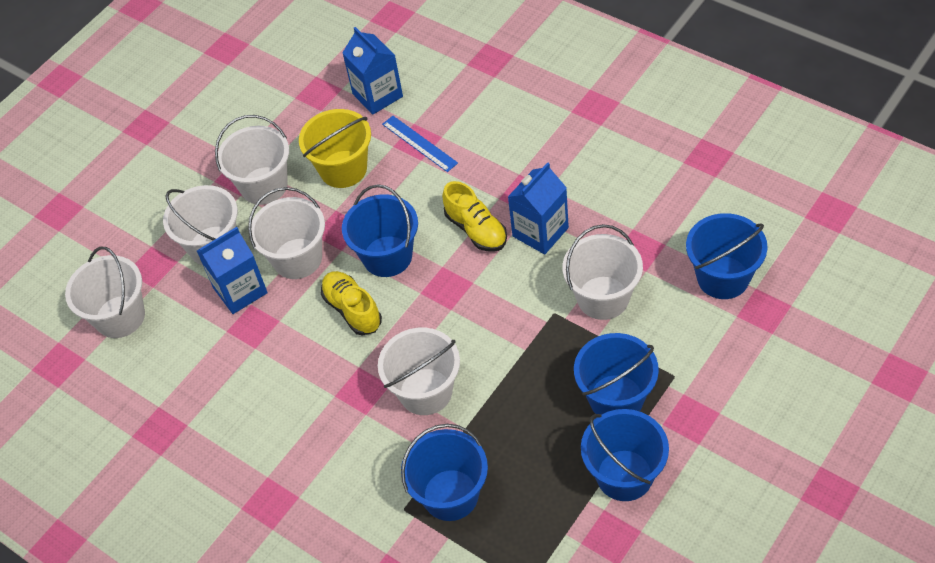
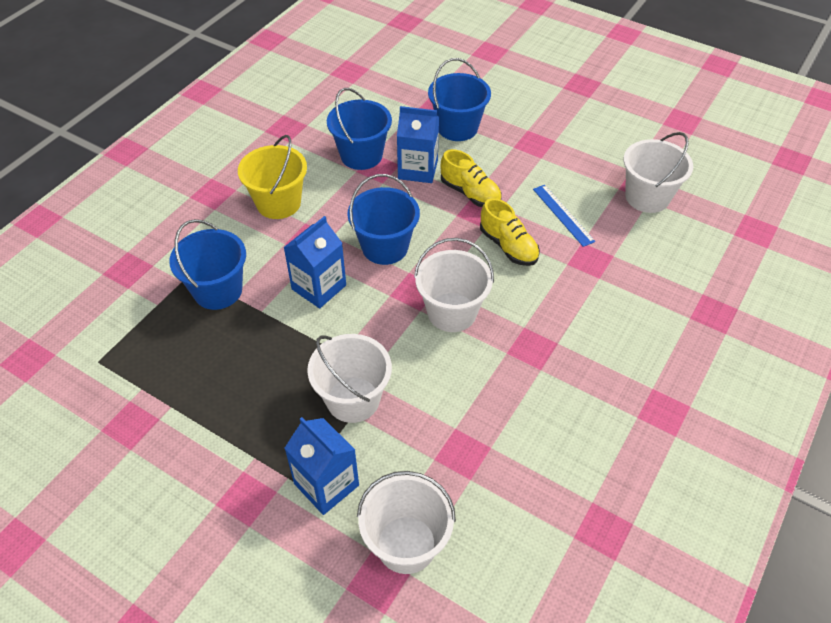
blue bucket: 5 -> 4
white bucket: 6 -> 4

